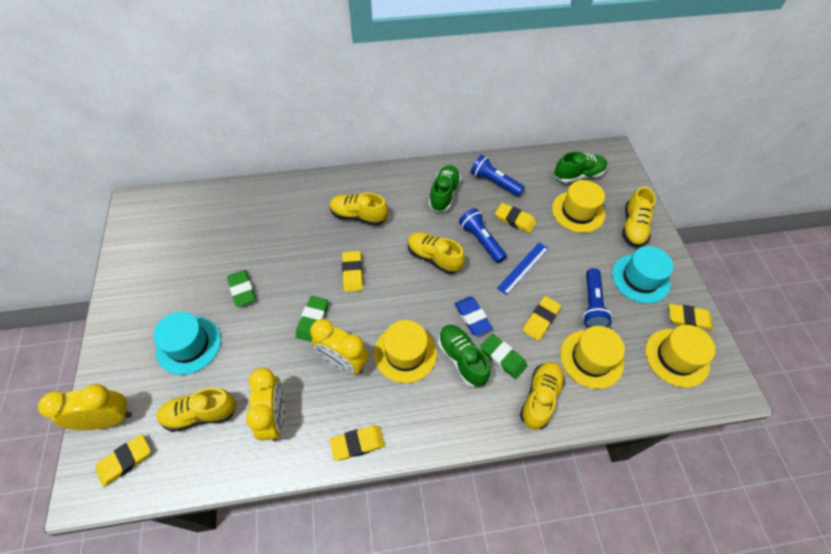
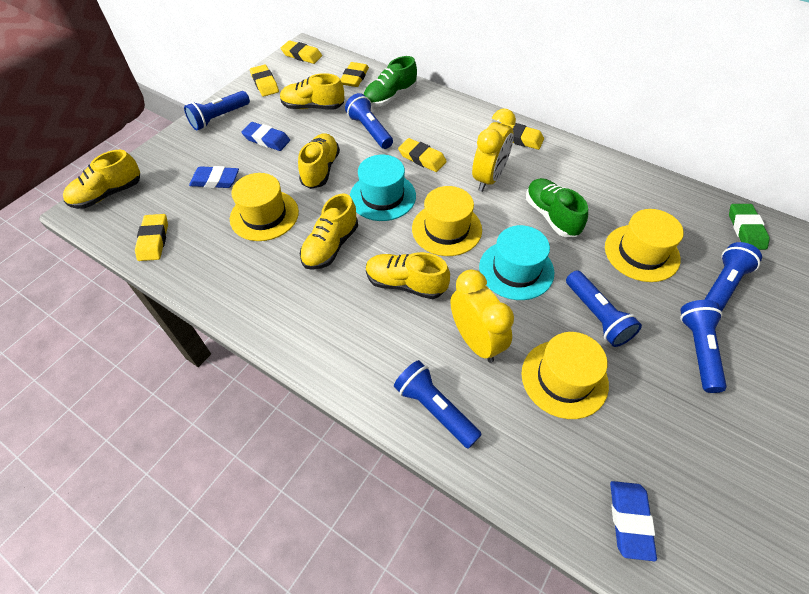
blue eraser: 1 -> 3
blue flashlight: 3 -> 6
blue ruler: 1 -> 0
green eraser: 3 -> 1
green shoe: 3 -> 2
yellow clock: 3 -> 2

